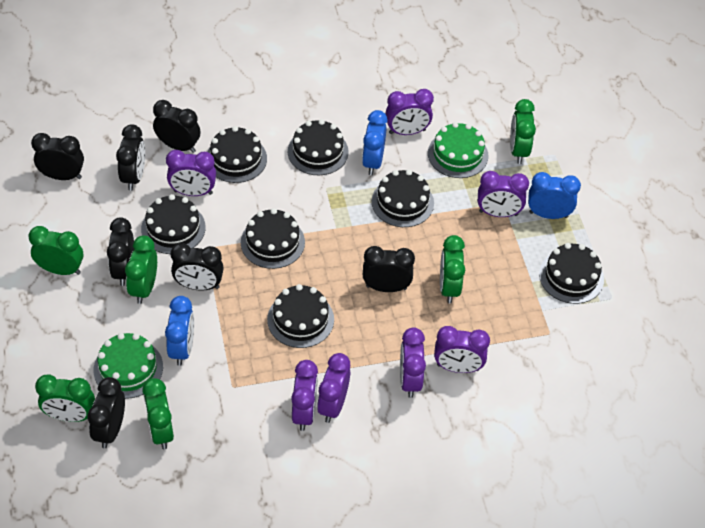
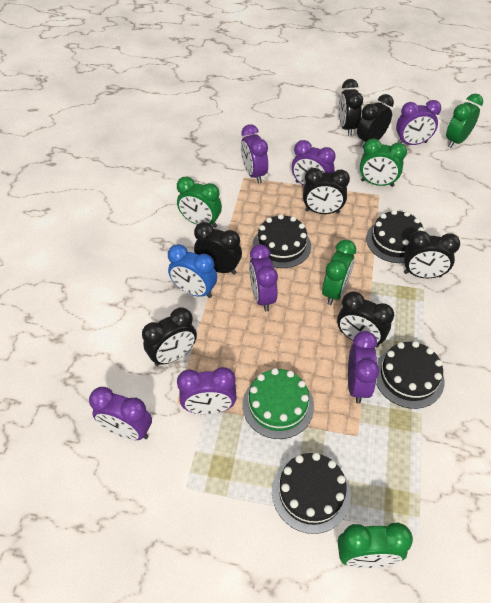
black cake: 7 -> 4
blue clock: 3 -> 1
green cake: 2 -> 1
green clock: 6 -> 5

